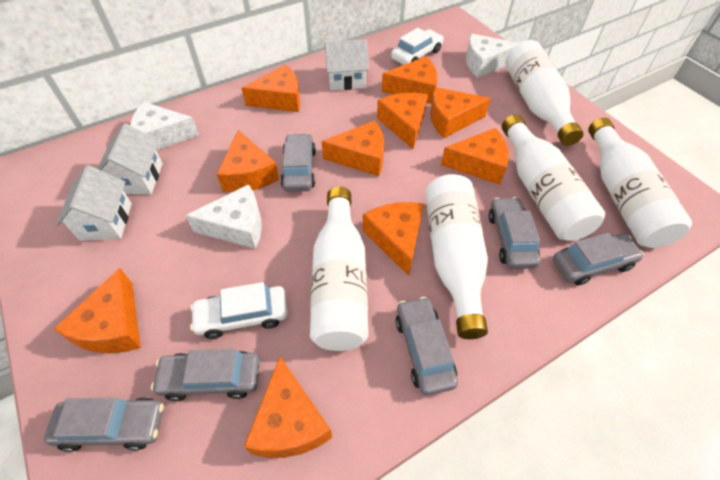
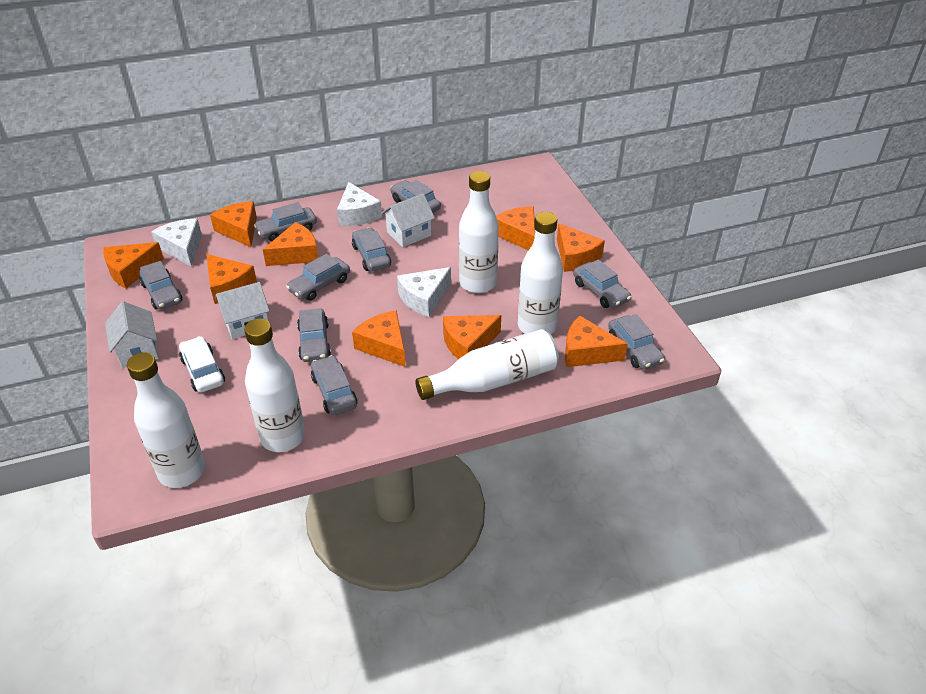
grey car: 6 -> 9
orange cheese: 10 -> 9
white car: 2 -> 1

